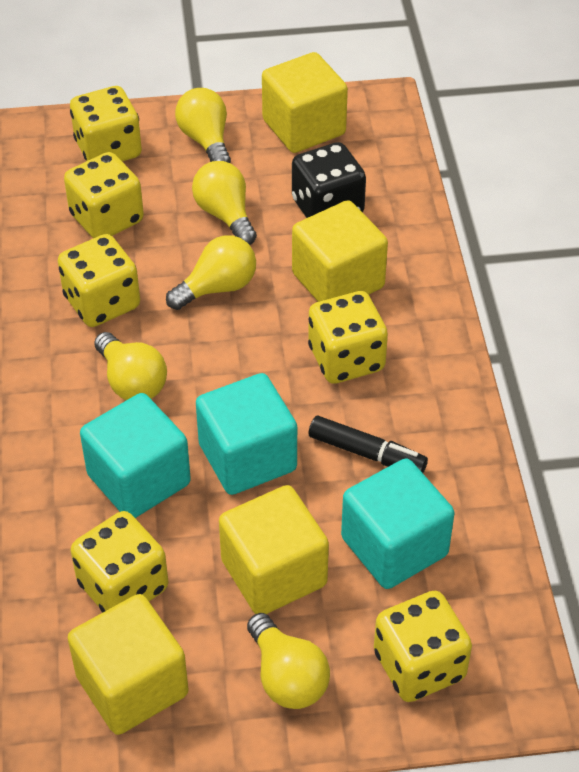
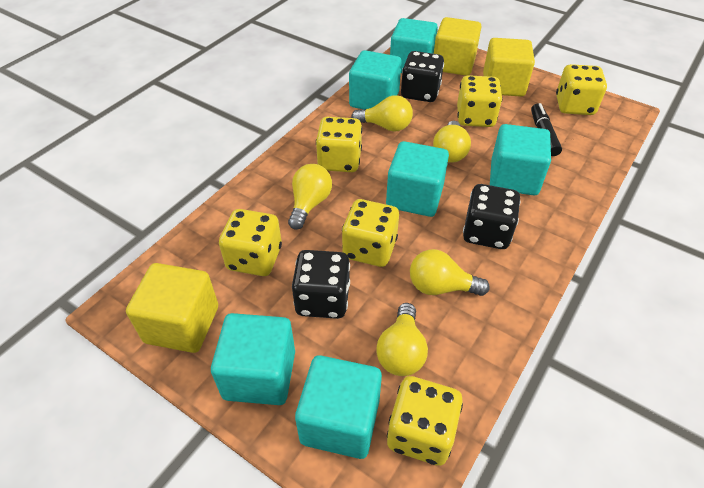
black dice: 1 -> 3
turquoise cube: 3 -> 6
yellow cube: 4 -> 3

